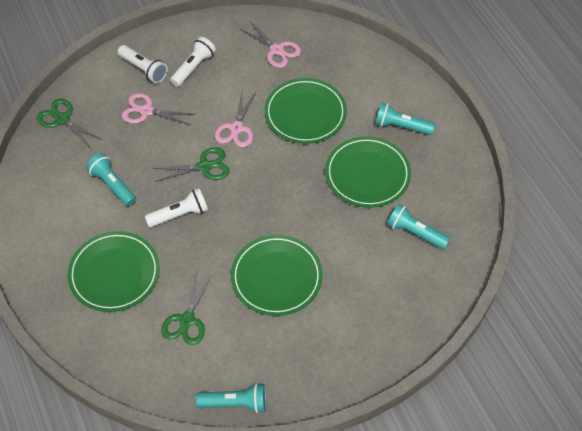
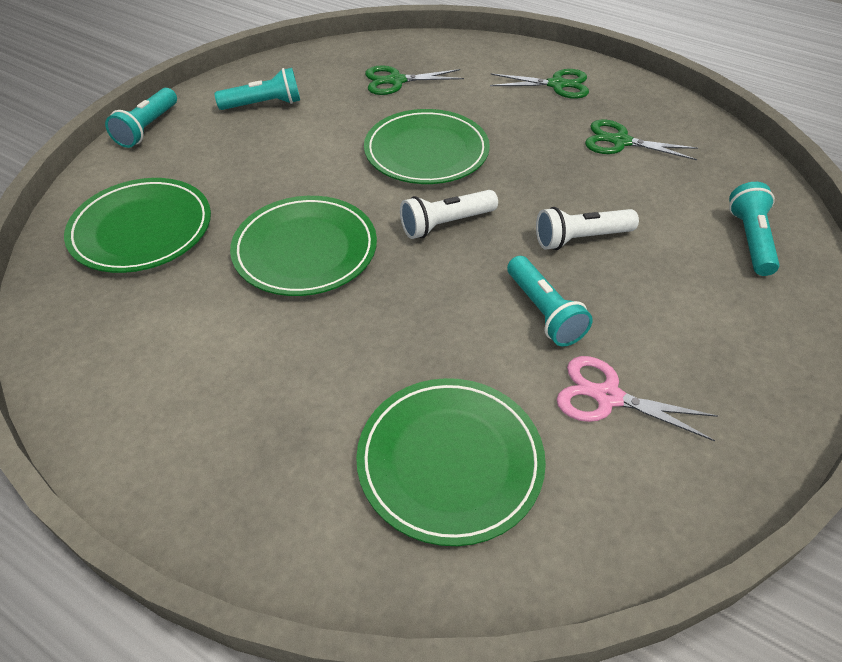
pink scissors: 3 -> 1
white flashlight: 3 -> 2

